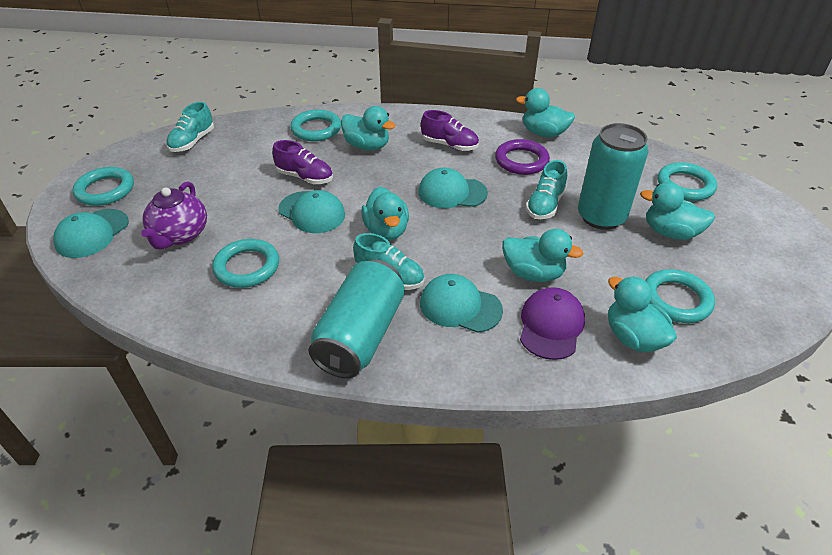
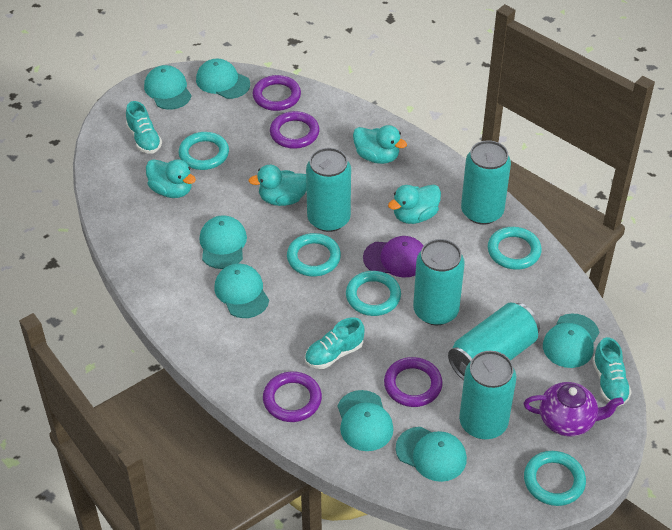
purple ring: 1 -> 4
purple shoe: 2 -> 0
turquoise can: 2 -> 5
turquoise cap: 4 -> 7
turquoise duck: 6 -> 4

